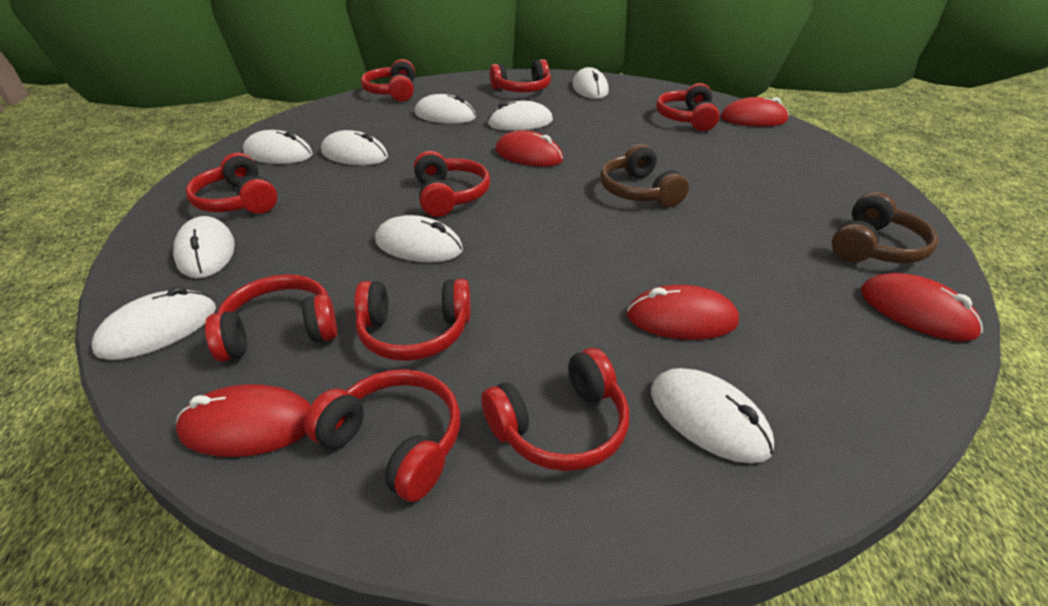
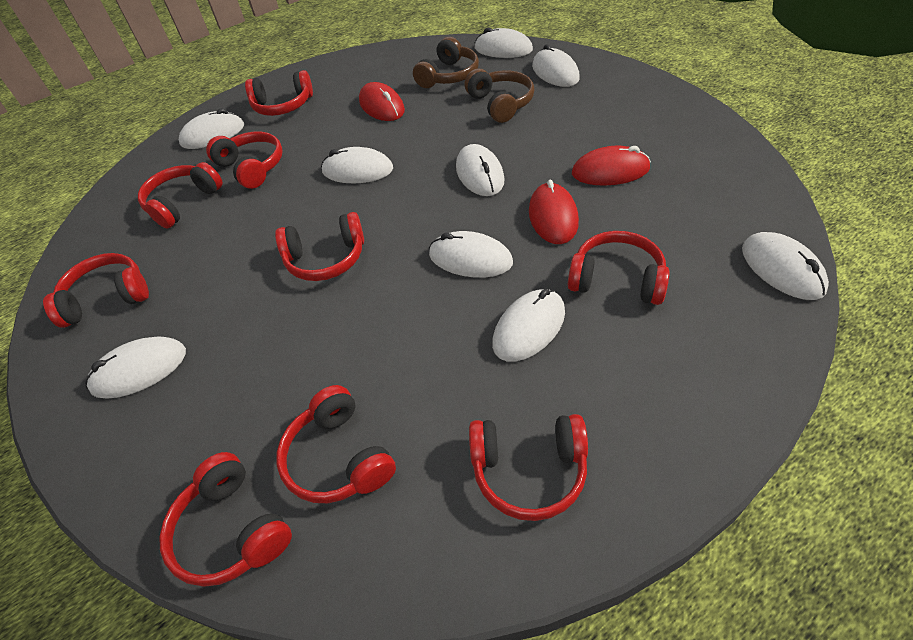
red mouse: 5 -> 3

